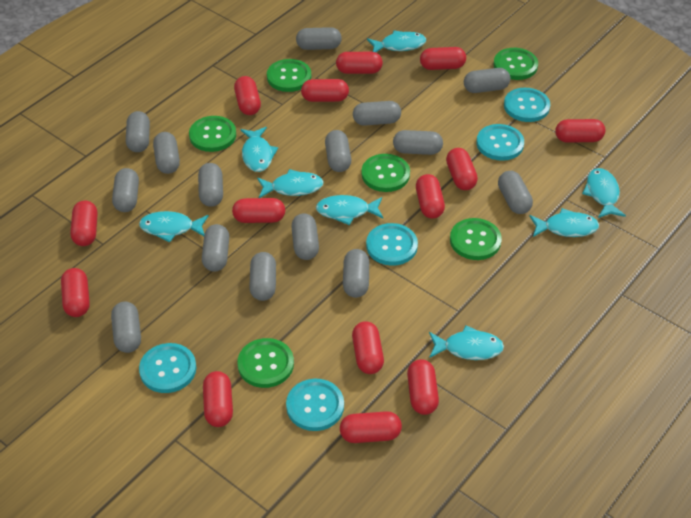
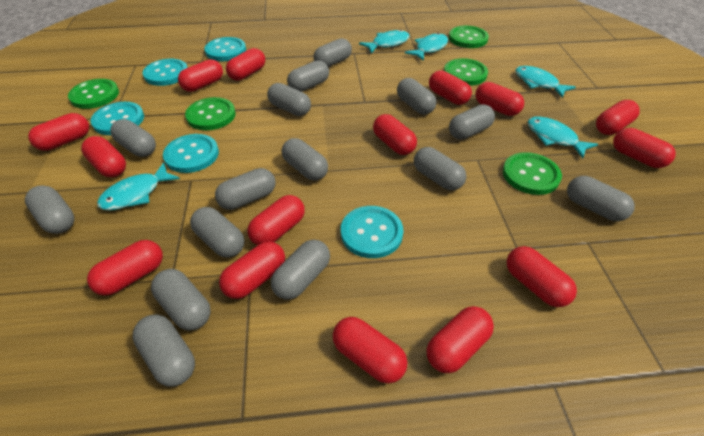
green button: 6 -> 5
red capsule: 14 -> 15
turquoise fish: 8 -> 5

